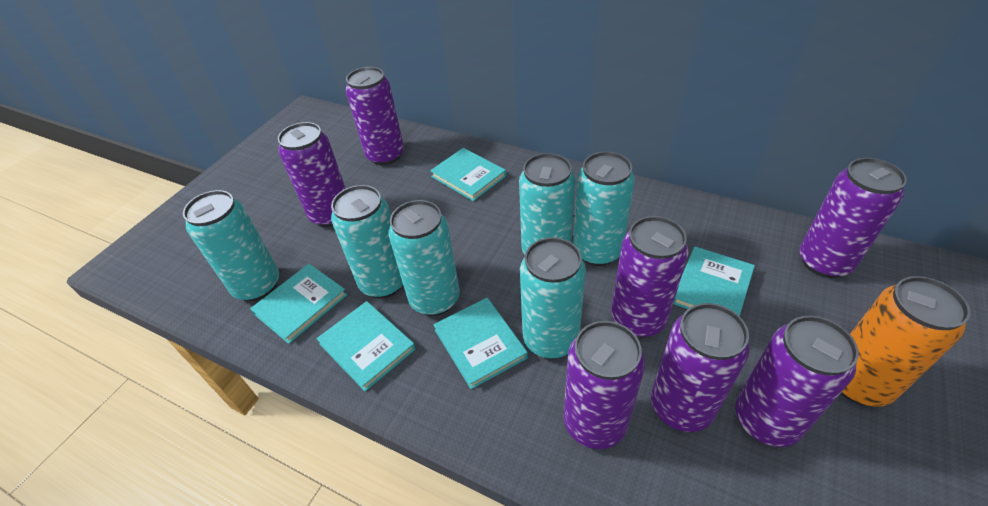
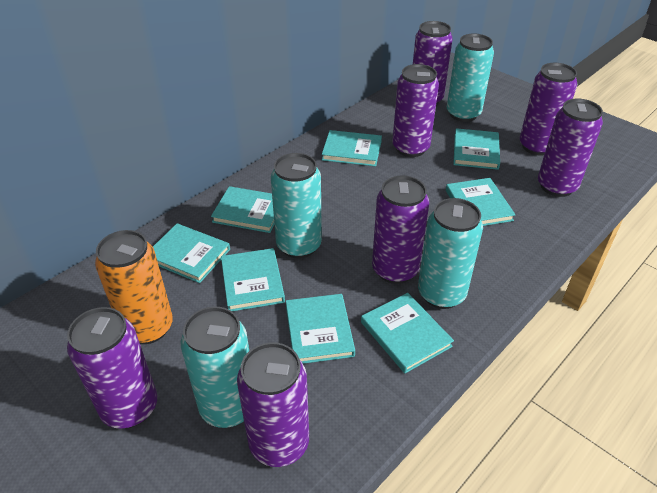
turquoise book: 5 -> 8
turquoise can: 6 -> 4

